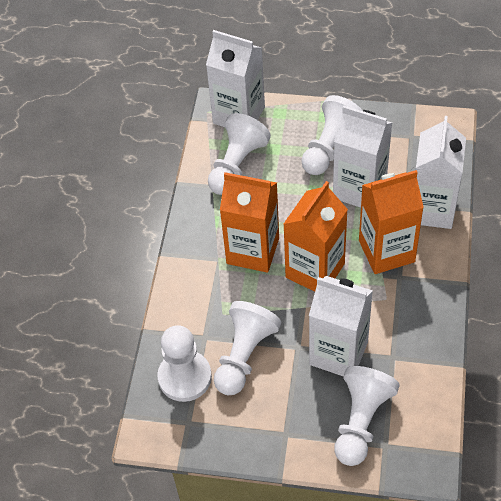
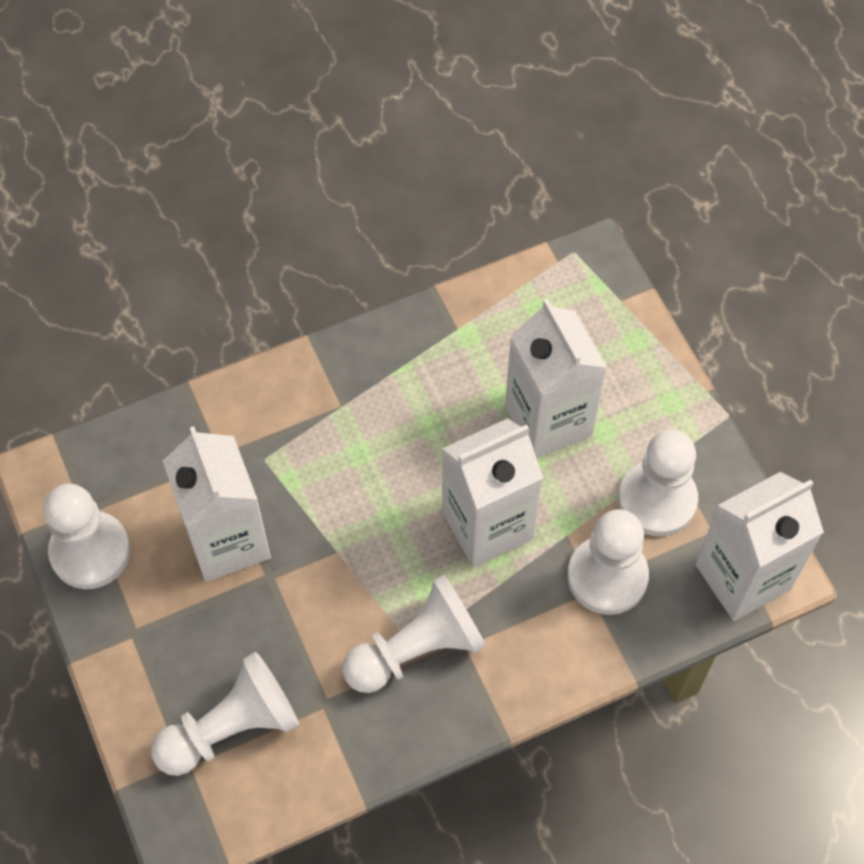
orange carton: 3 -> 0

